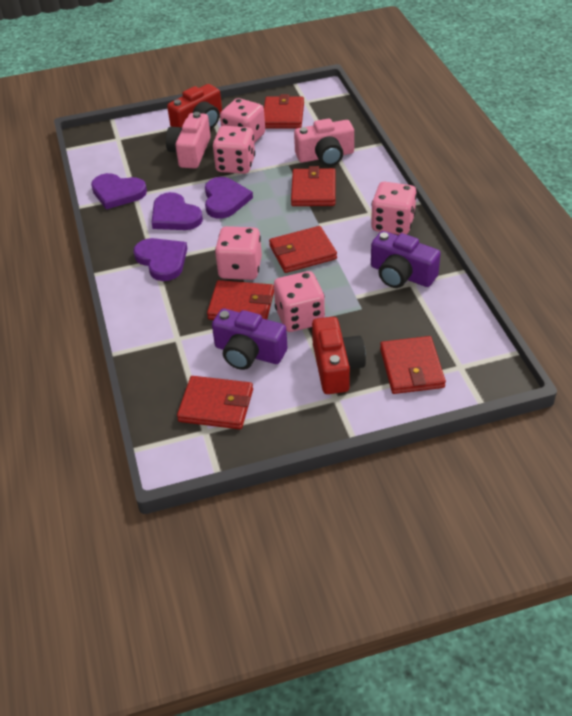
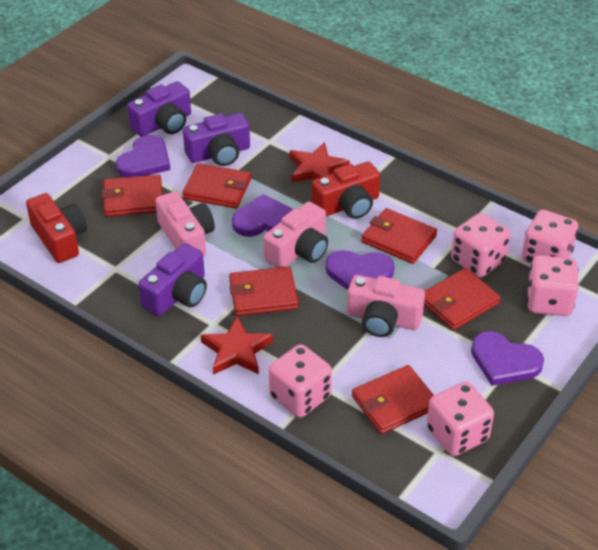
pink camera: 2 -> 3
purple camera: 2 -> 3
red star: 0 -> 2

